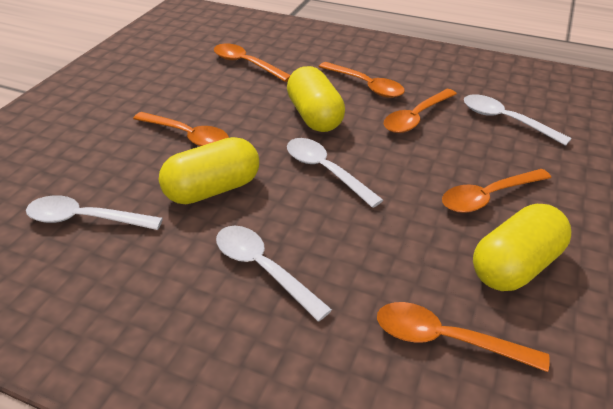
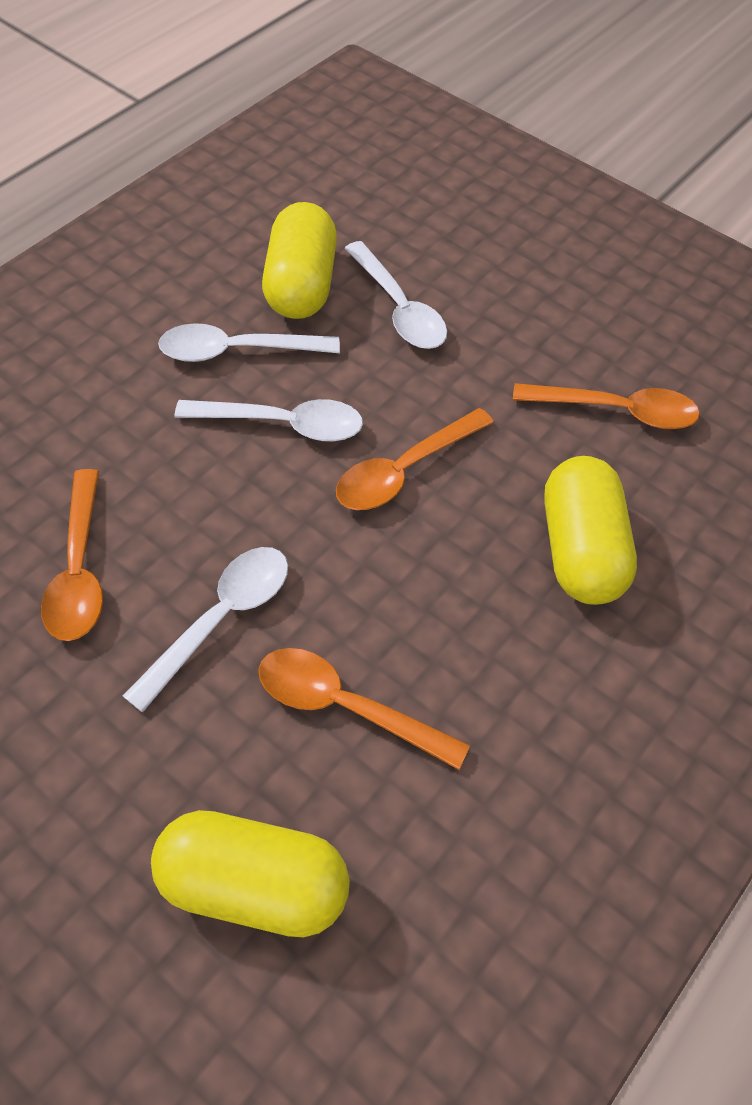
orange spoon: 6 -> 4

